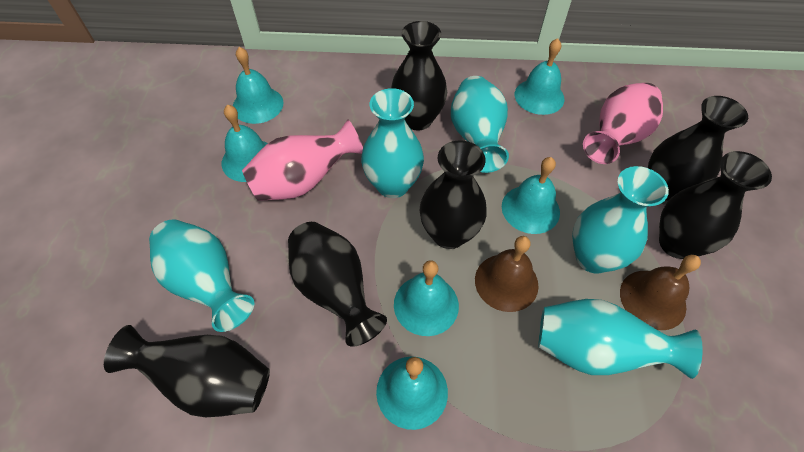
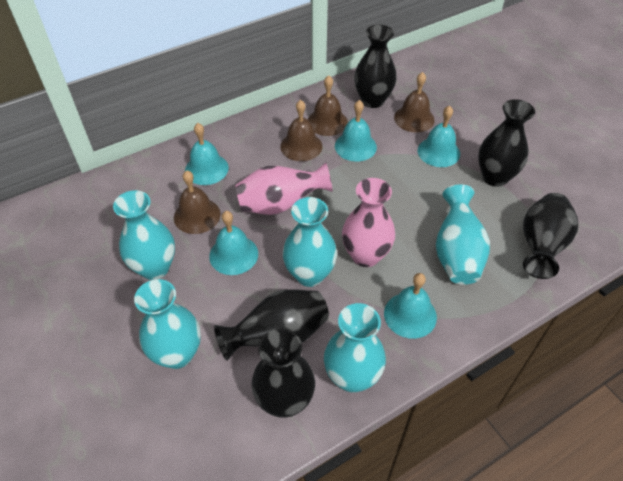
black vase: 6 -> 5
brown bell: 2 -> 4
turquoise bell: 6 -> 5

